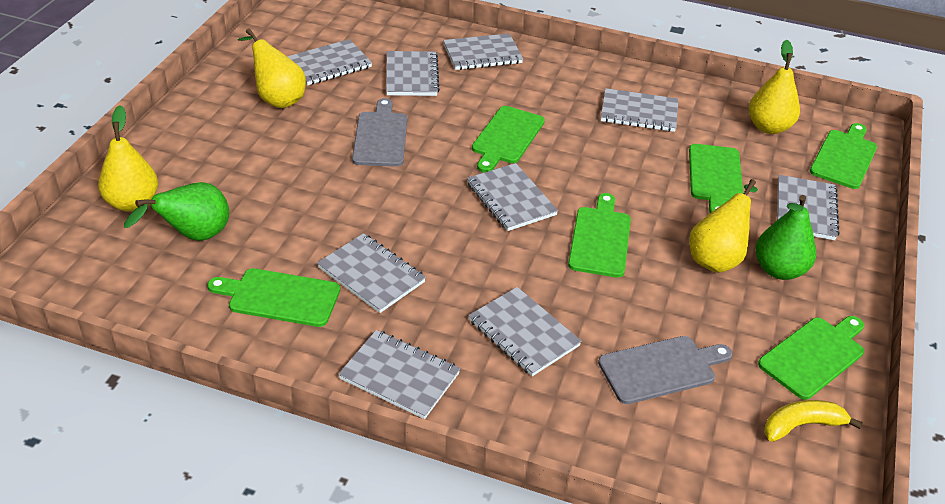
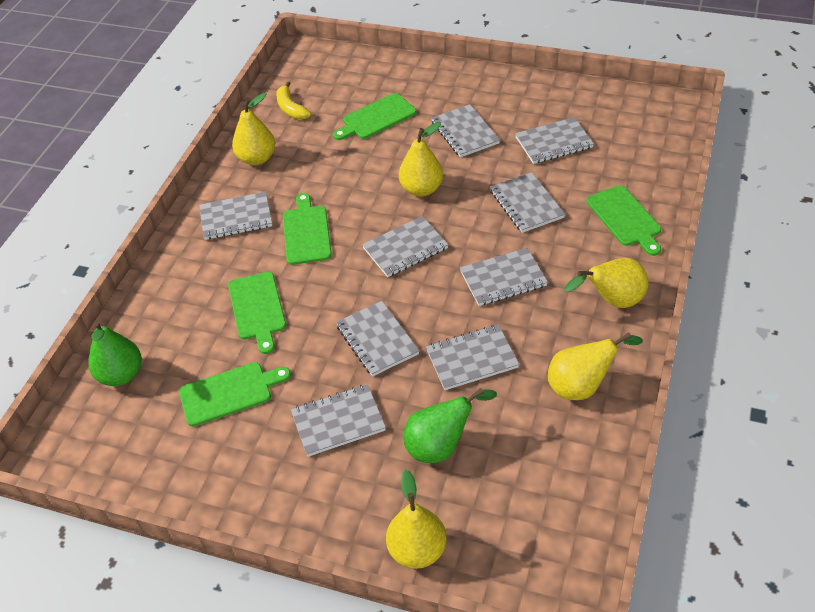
green cutting board: 6 -> 5
grey cutting board: 2 -> 0
yellow pear: 4 -> 5

